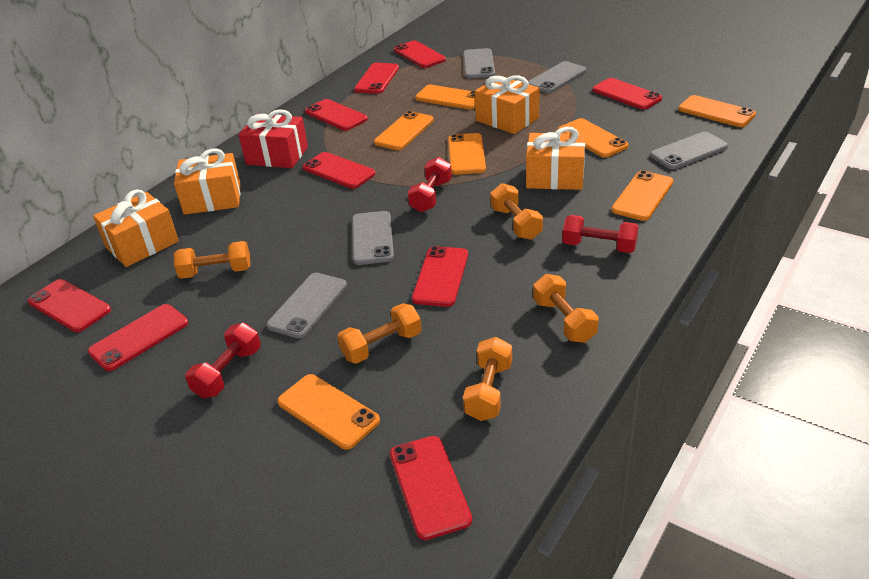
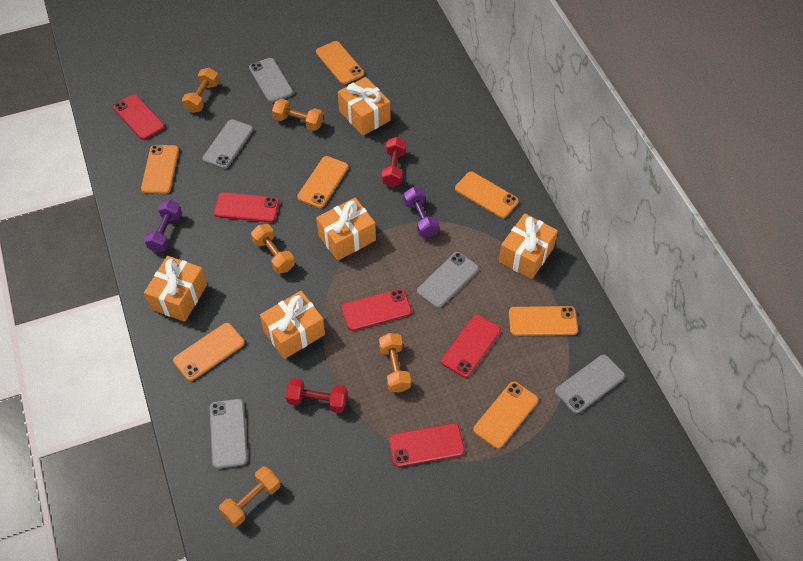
orange gift: 4 -> 5
purple dumbbell: 0 -> 2
red dumbbell: 3 -> 2
red gift: 1 -> 0
red phone: 9 -> 5

